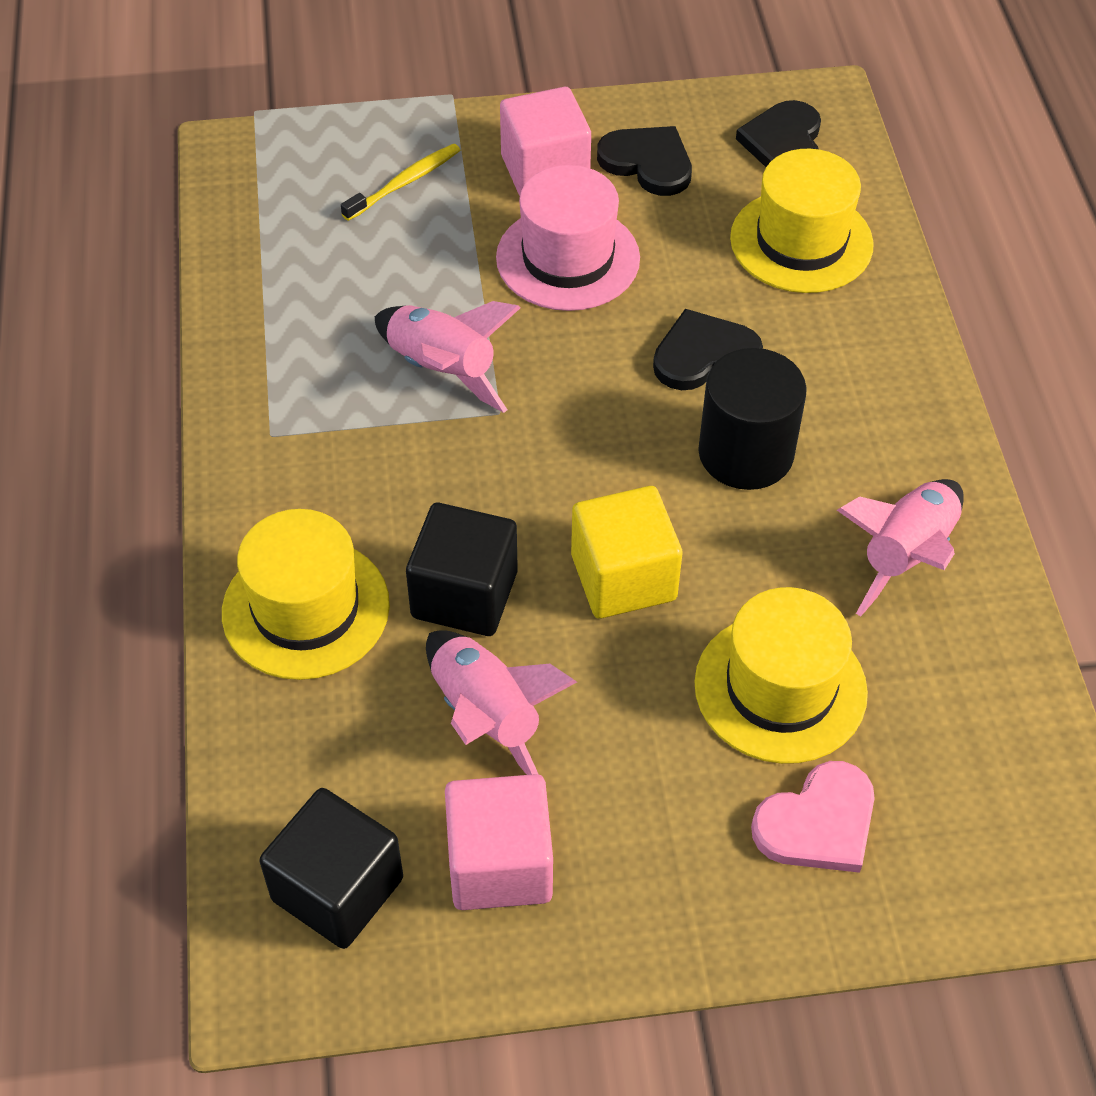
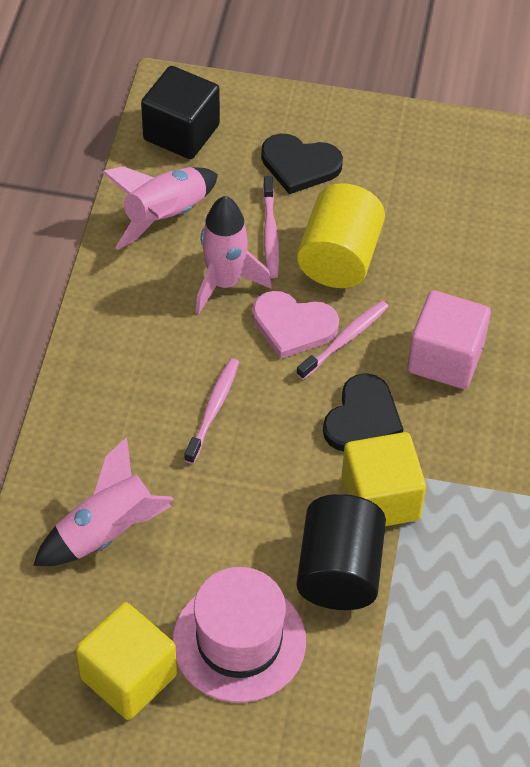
black cube: 2 -> 1
black heart: 3 -> 2
pink cube: 2 -> 1
pink toothbrush: 0 -> 3
yellow cube: 1 -> 2
yellow cylinder: 0 -> 1
yellow hat: 3 -> 0
yellow toothbrush: 1 -> 0

